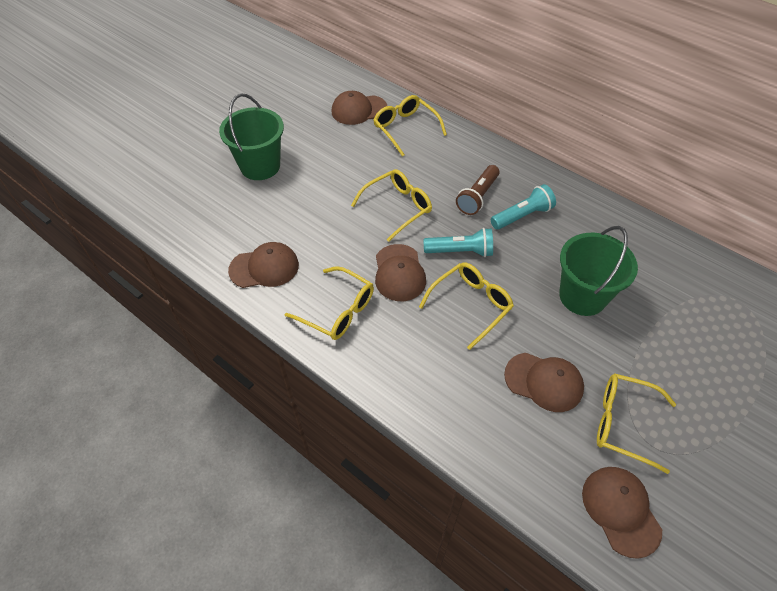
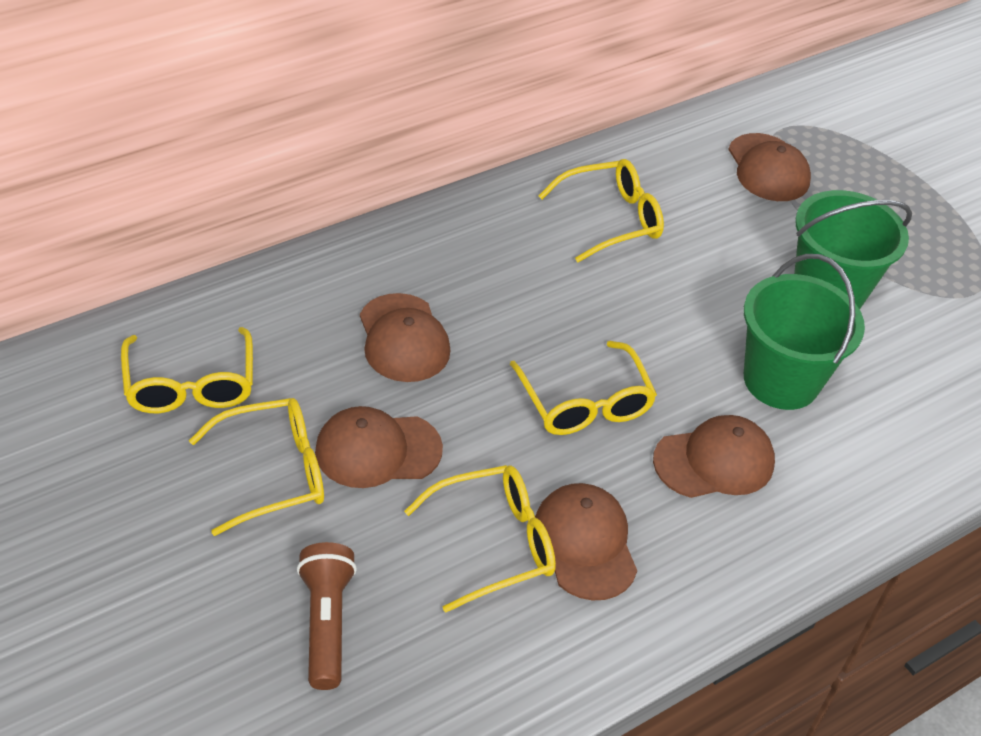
turquoise flashlight: 2 -> 0

